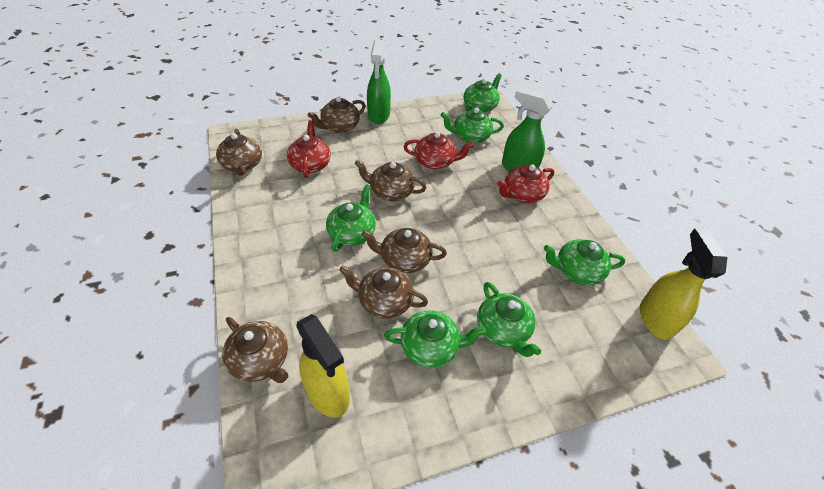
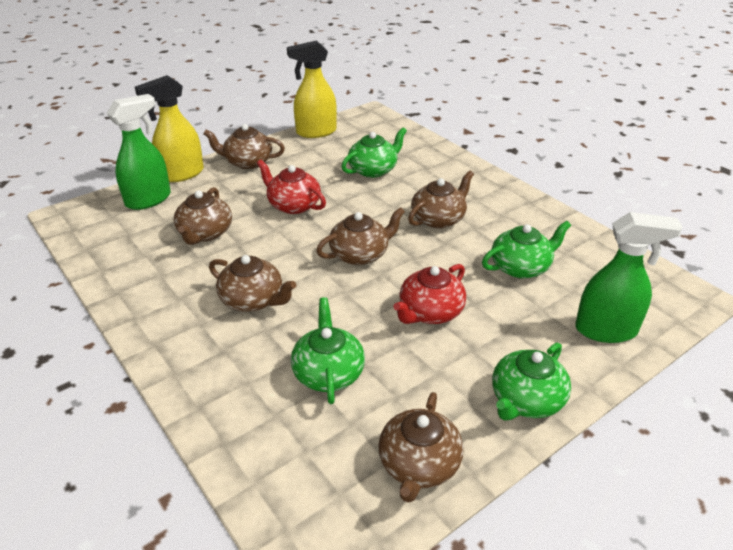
green teapot: 6 -> 4
red teapot: 3 -> 2

